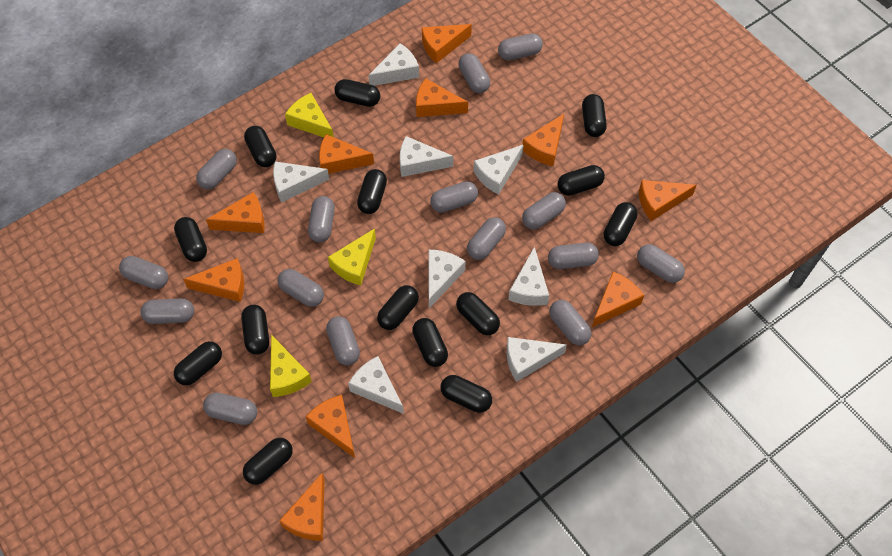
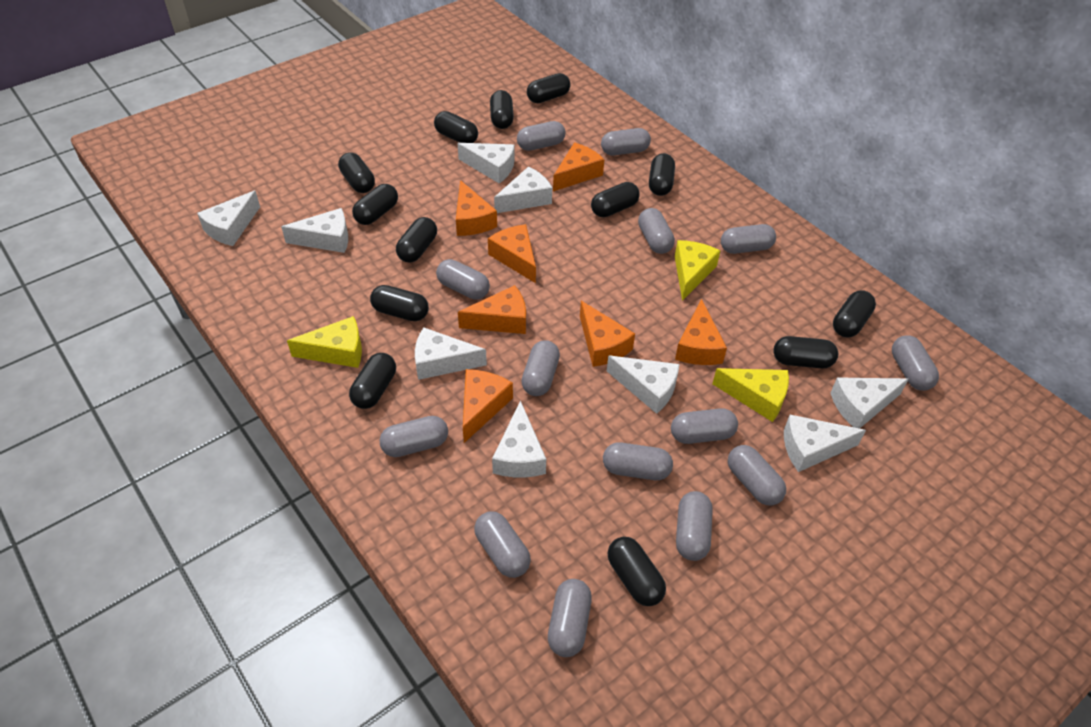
black capsule: 14 -> 13
grey capsule: 15 -> 14
orange cheese: 10 -> 7
white cheese: 8 -> 9

